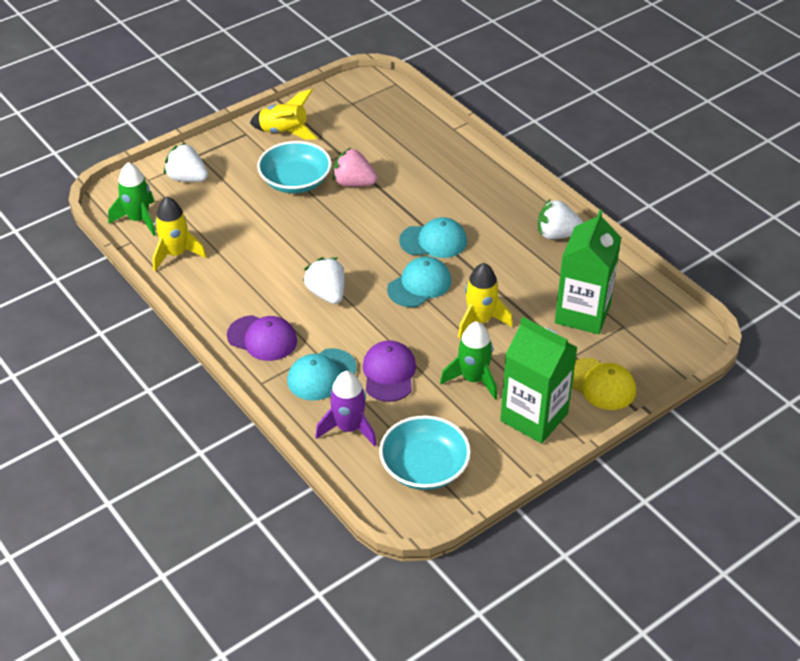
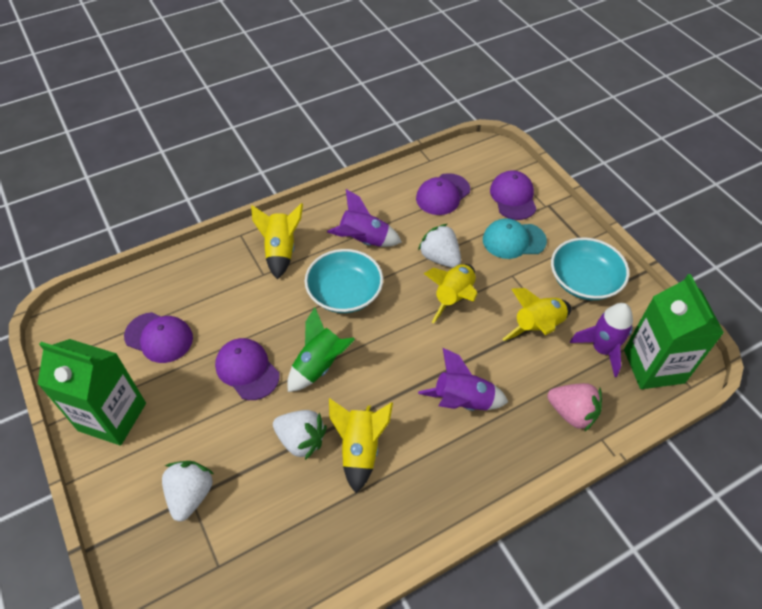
green rocket: 2 -> 1
purple cap: 2 -> 4
purple rocket: 1 -> 3
turquoise cap: 3 -> 1
yellow cap: 1 -> 0
yellow rocket: 3 -> 4

